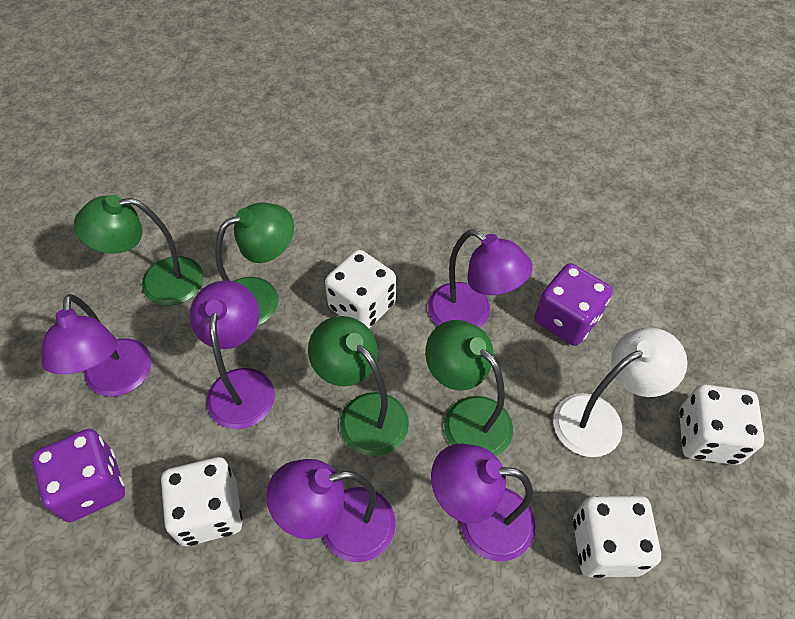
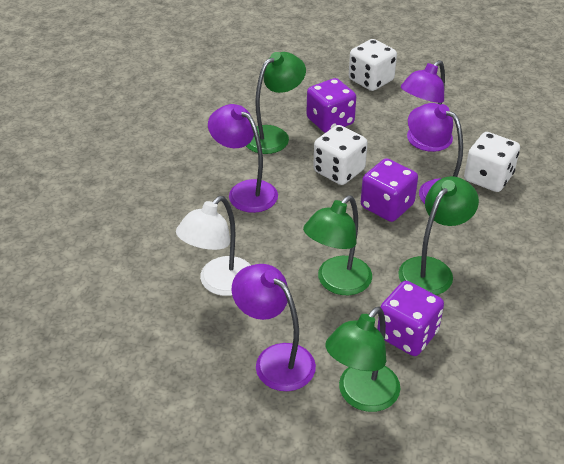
purple dice: 2 -> 3
purple lamp: 5 -> 4
white dice: 4 -> 3

